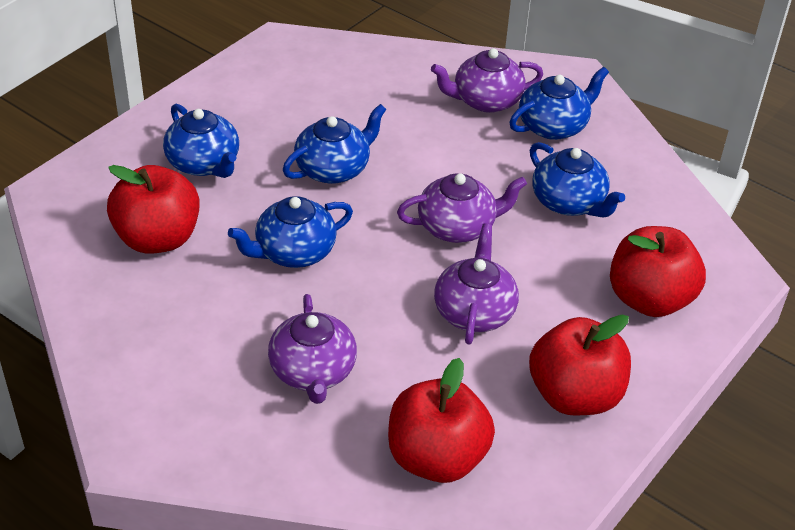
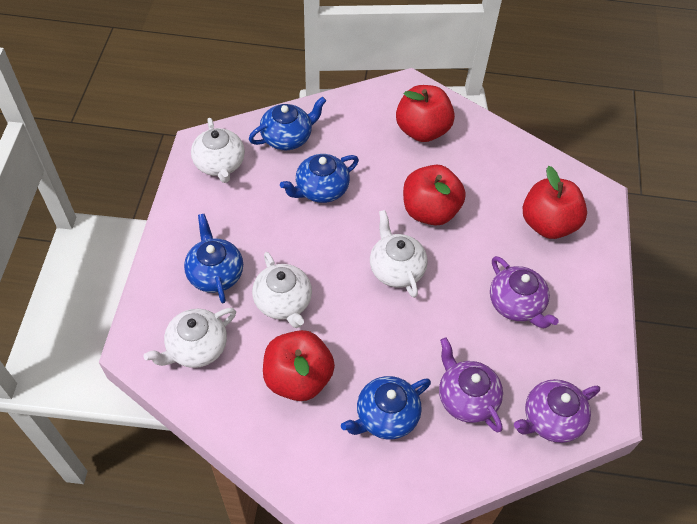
blue teapot: 5 -> 4
purple teapot: 4 -> 3
white teapot: 0 -> 4

